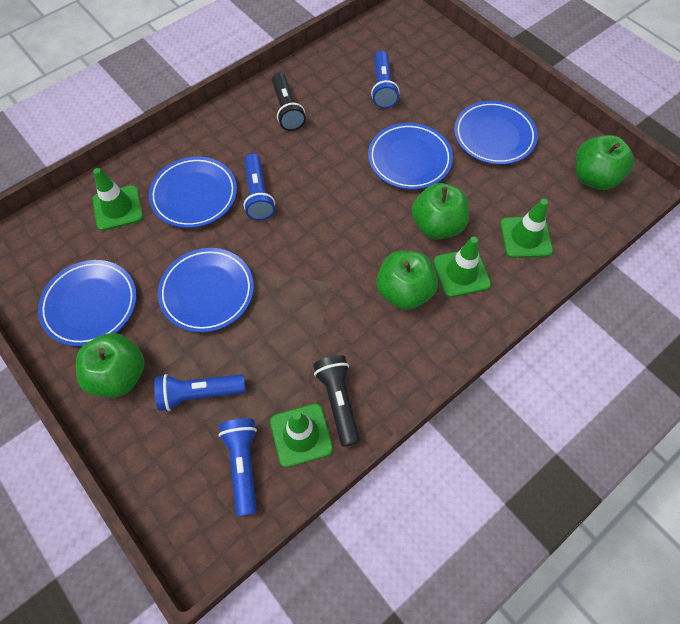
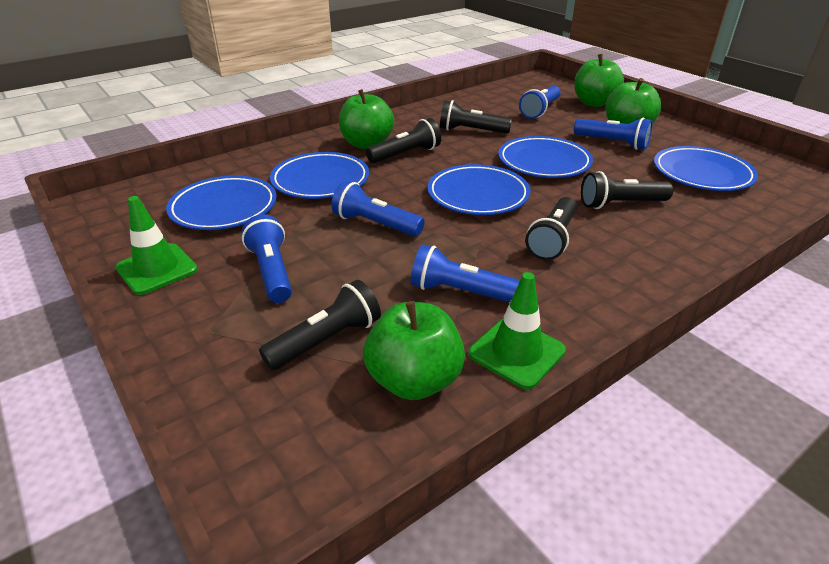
black flashlight: 2 -> 5
blue flashlight: 4 -> 5
green traffic cone: 4 -> 2

